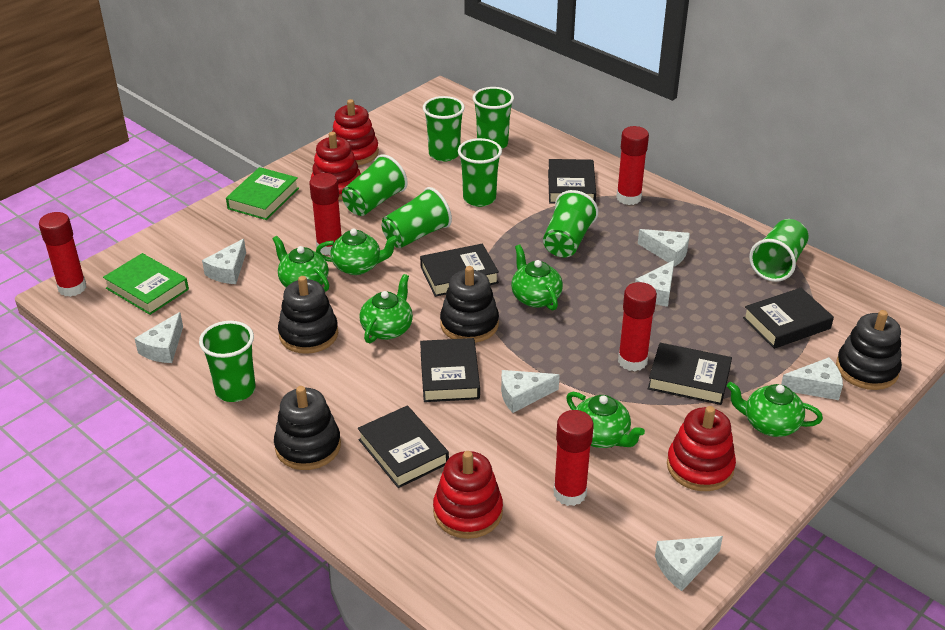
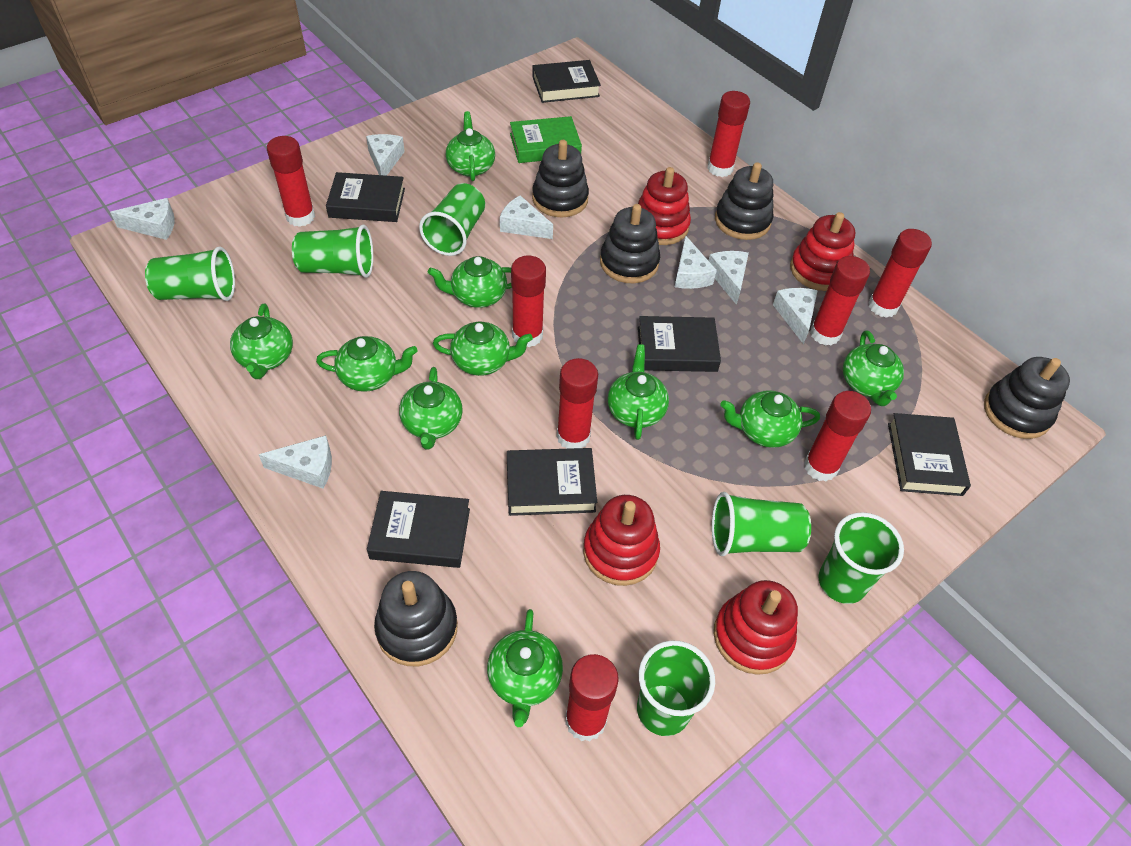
black stacking toy: 4 -> 5
green book: 2 -> 1
green cup: 8 -> 6
green teapot: 6 -> 10
red glue stick: 5 -> 8

